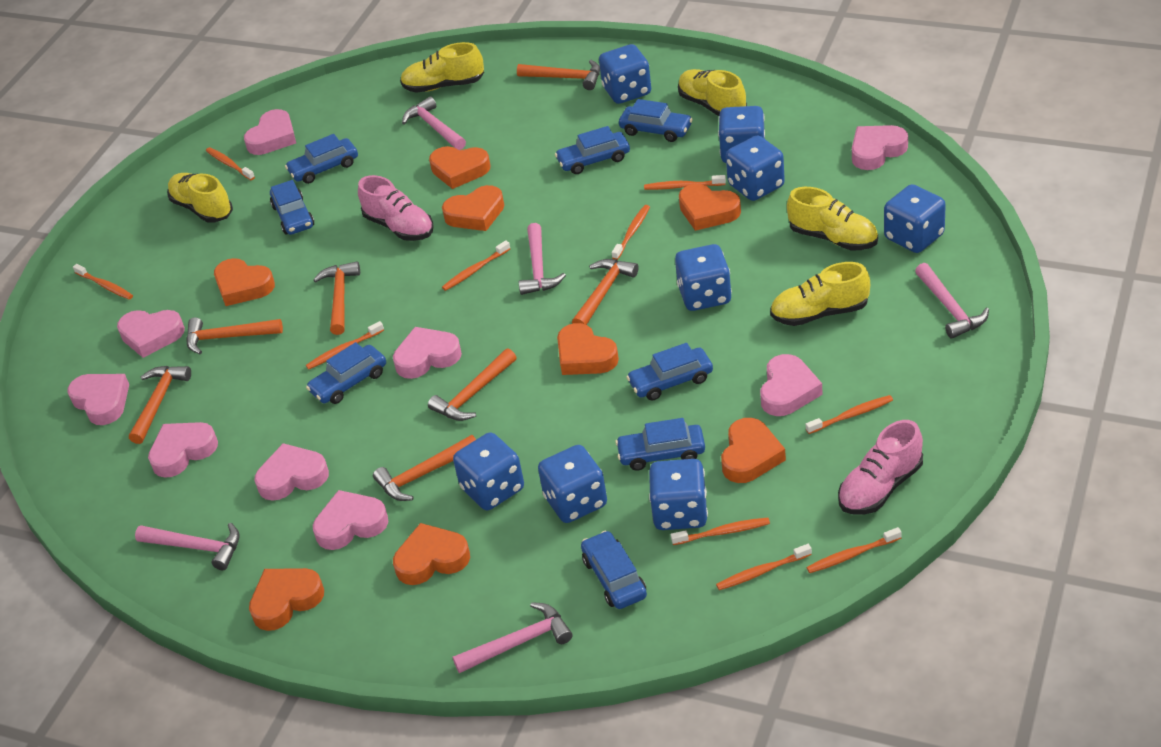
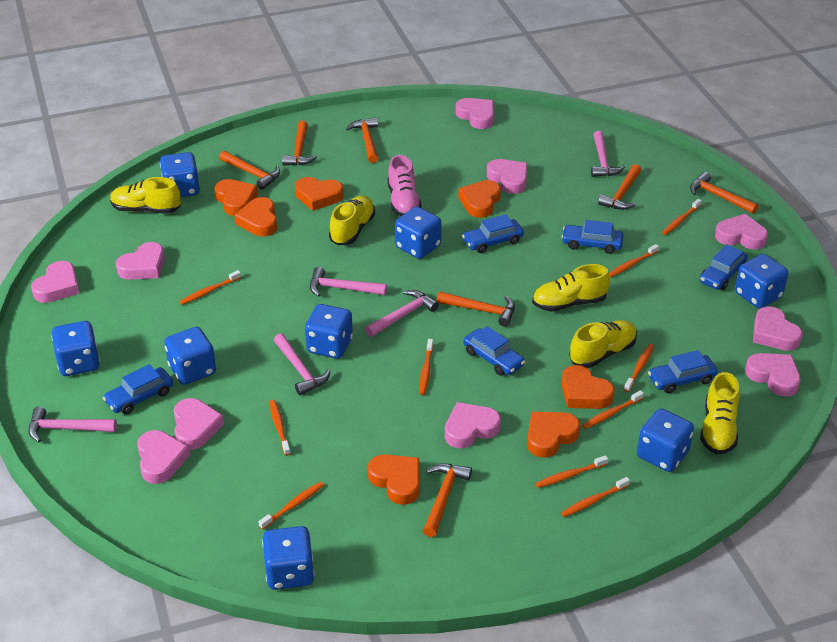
blue car: 8 -> 6
orange heart: 8 -> 7
pink heart: 9 -> 10
pink shoe: 2 -> 1

